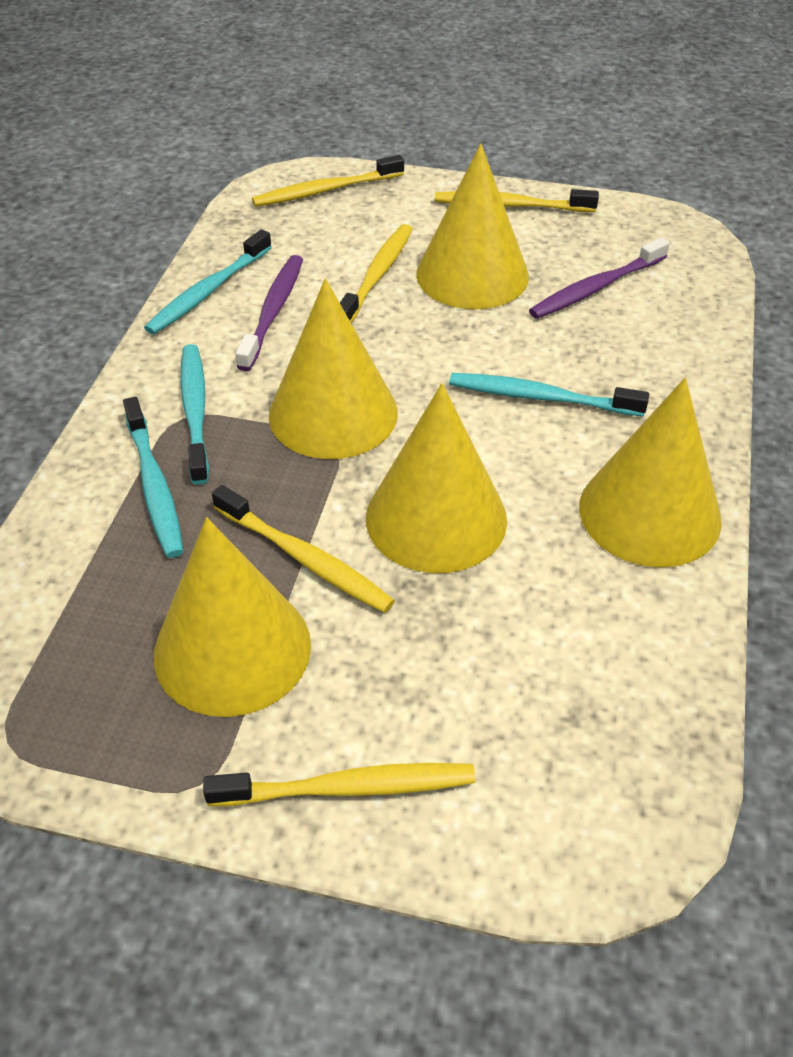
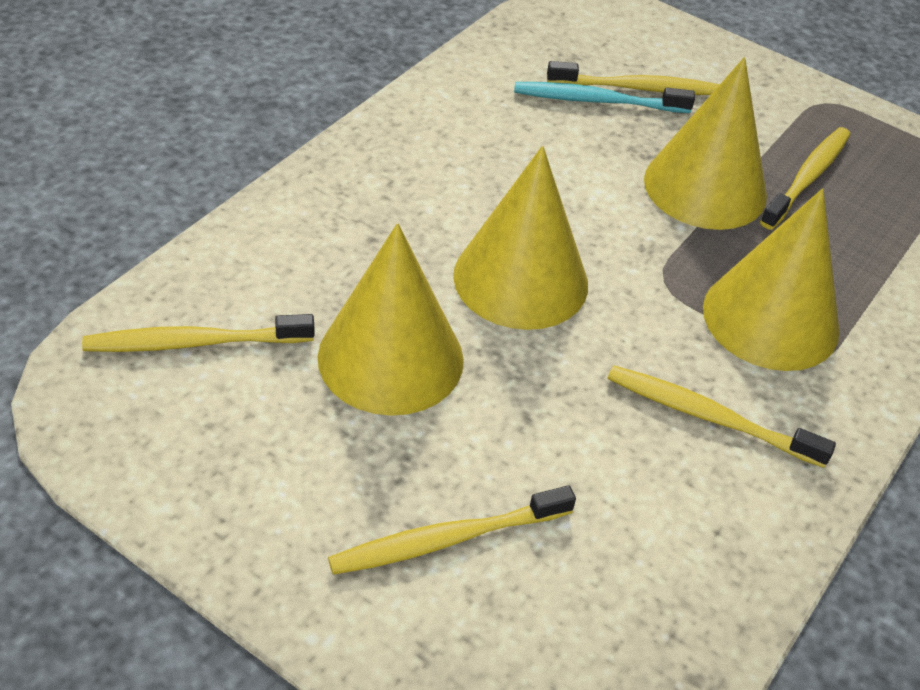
purple toothbrush: 2 -> 0
turquoise toothbrush: 4 -> 1
yellow cone: 5 -> 4

